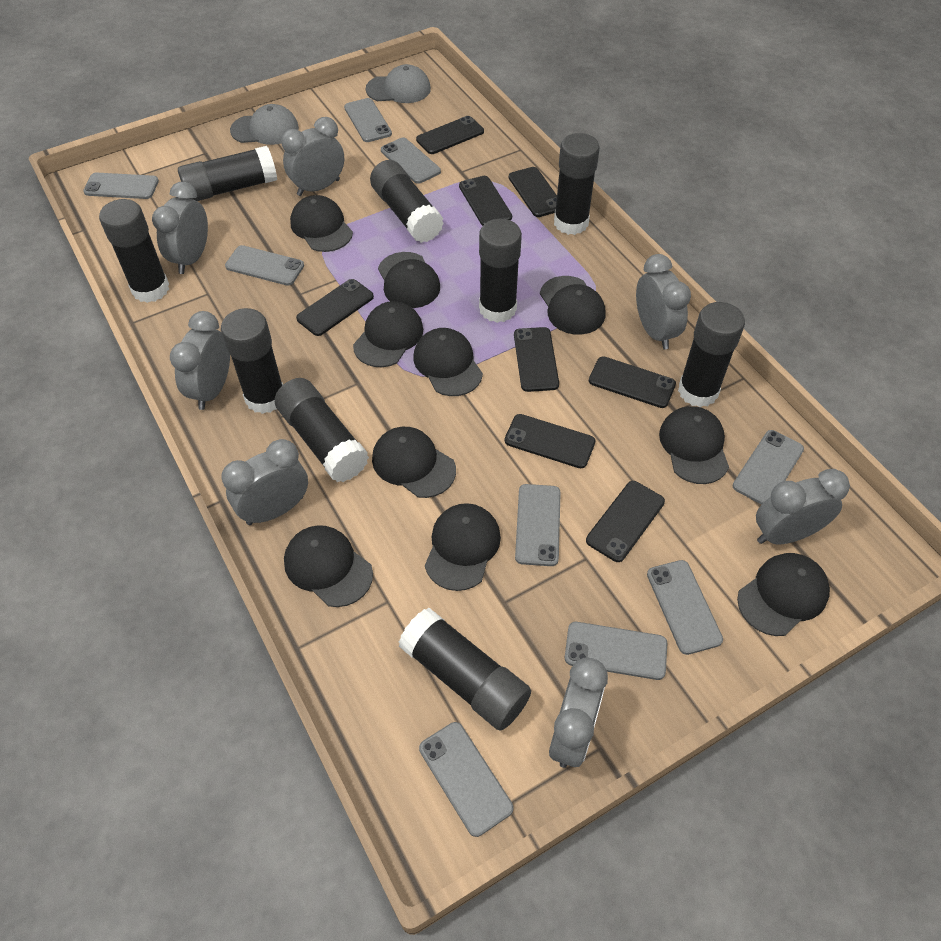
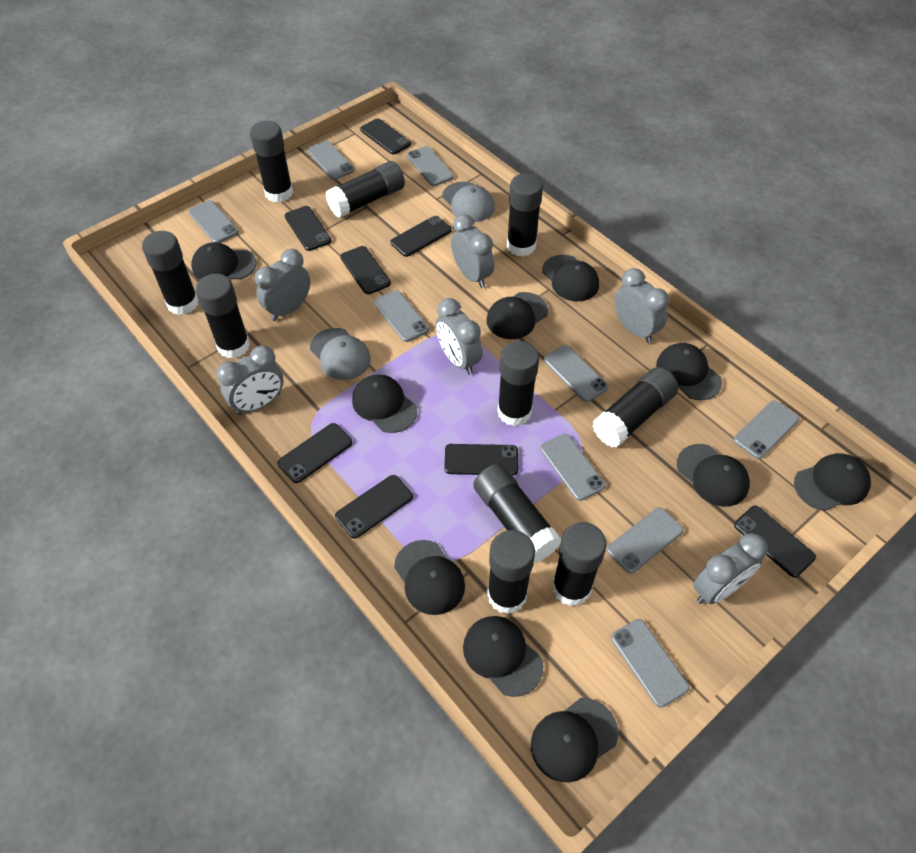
black glue stick: 9 -> 10
grey clock: 7 -> 6

